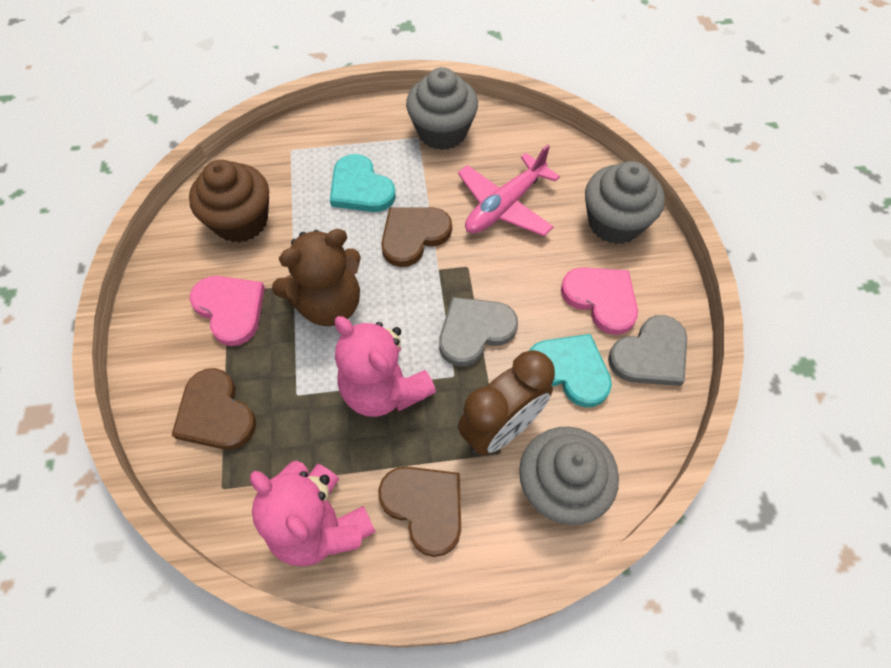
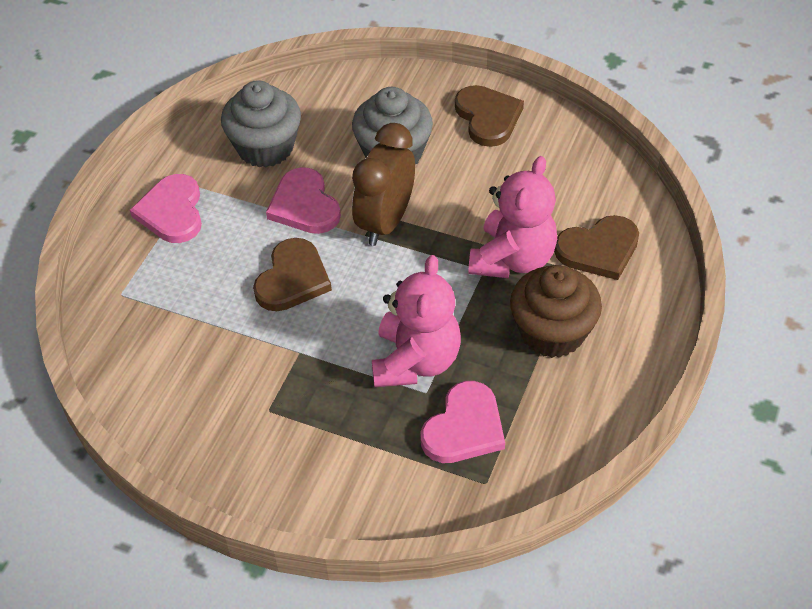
brown teddy bear: 1 -> 0
grey cupcake: 3 -> 2
grey heart: 2 -> 0
pink heart: 2 -> 3
pink plane: 1 -> 0
turquoise heart: 2 -> 0

